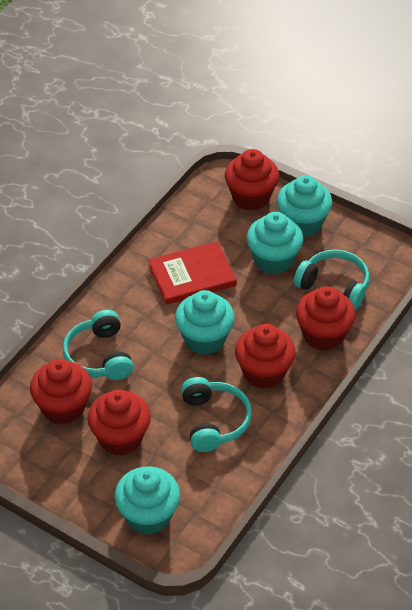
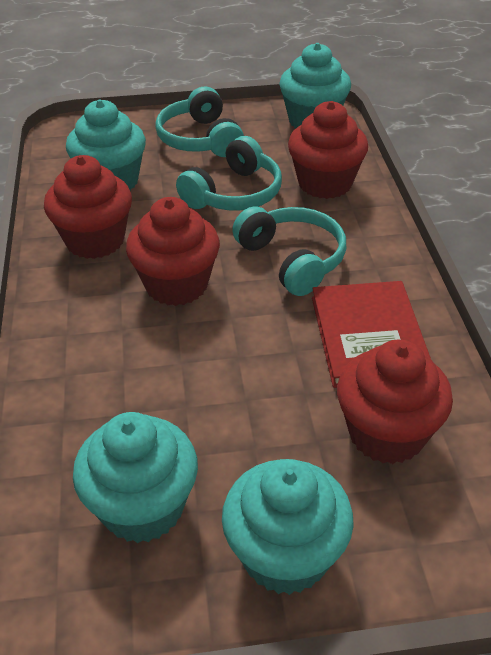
red cupcake: 5 -> 4

